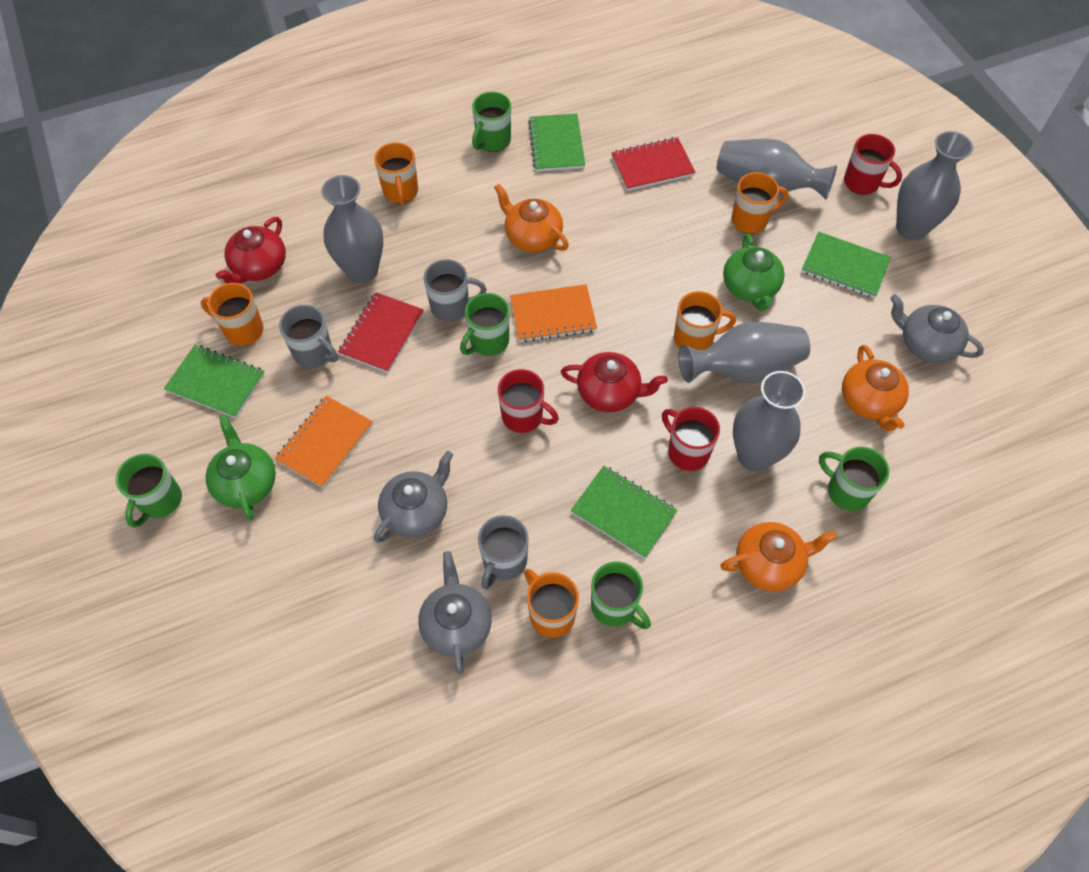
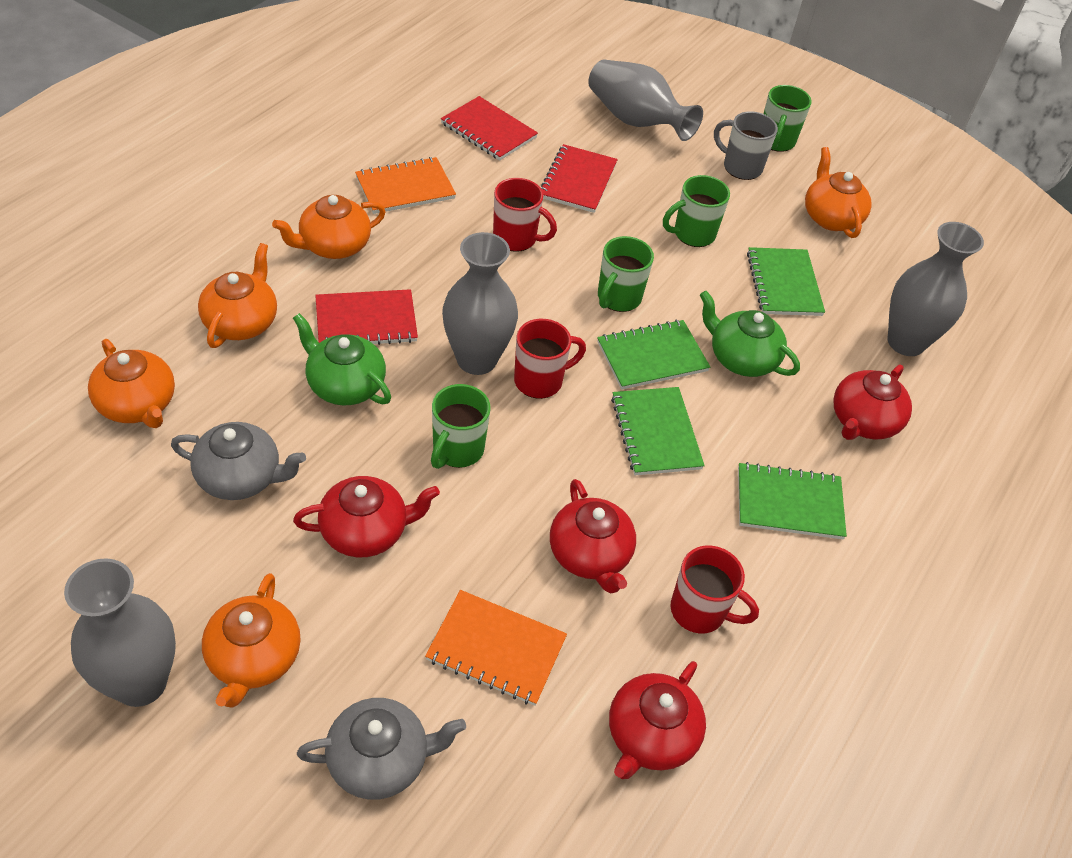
green mug: 5 -> 4
grey mug: 3 -> 1
grey teapot: 3 -> 2
grey vase: 5 -> 4
orange mug: 5 -> 0
orange teapot: 3 -> 5
red notebook: 2 -> 3
red teapot: 2 -> 4

